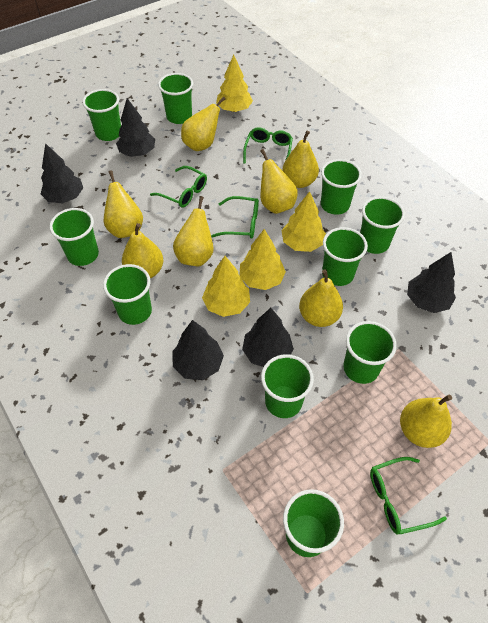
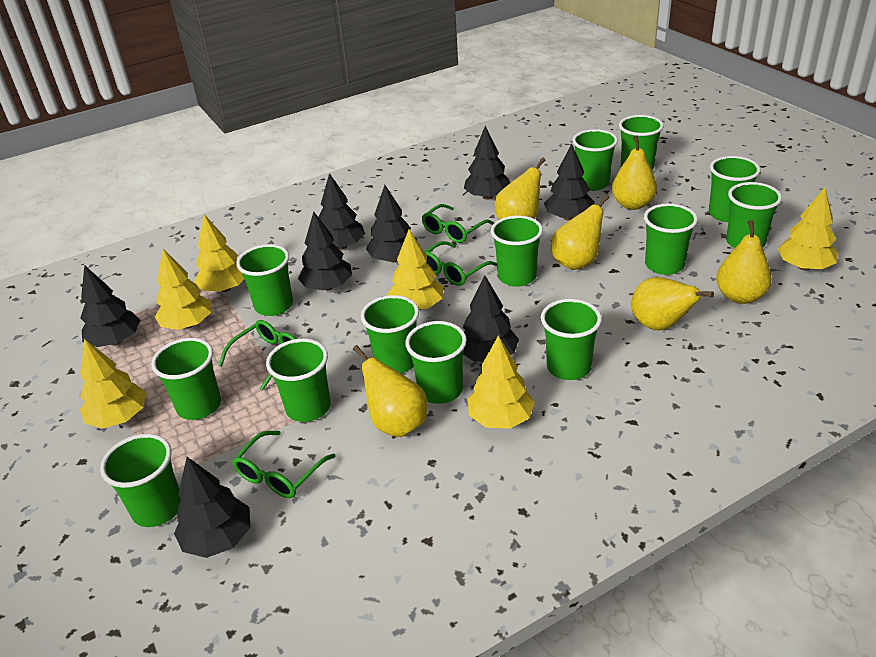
black tree: 5 -> 8
green cup: 10 -> 13
yellow pear: 8 -> 6
yellow tree: 4 -> 6

